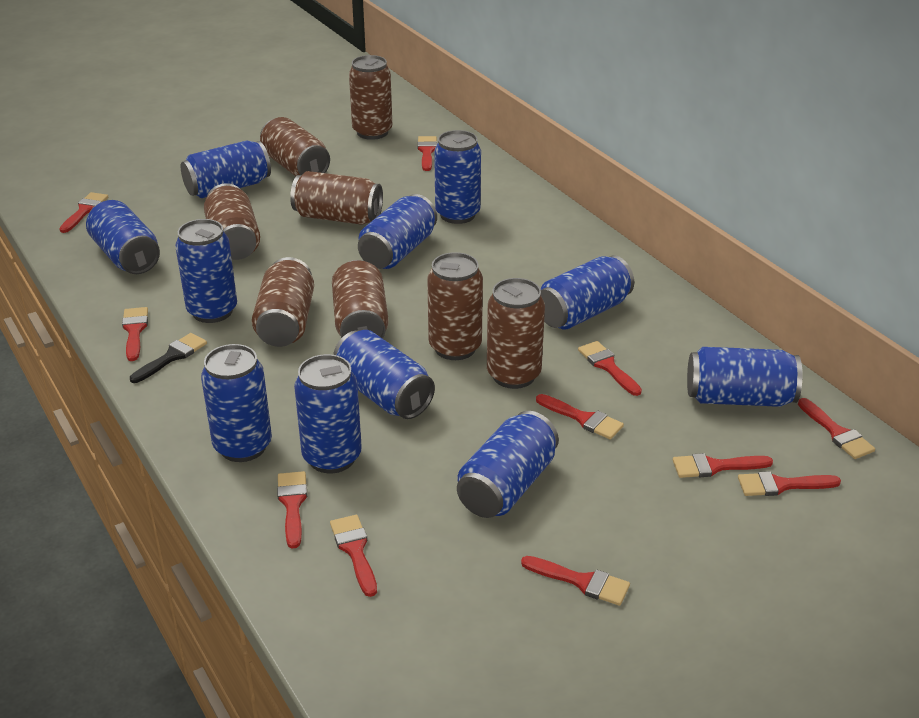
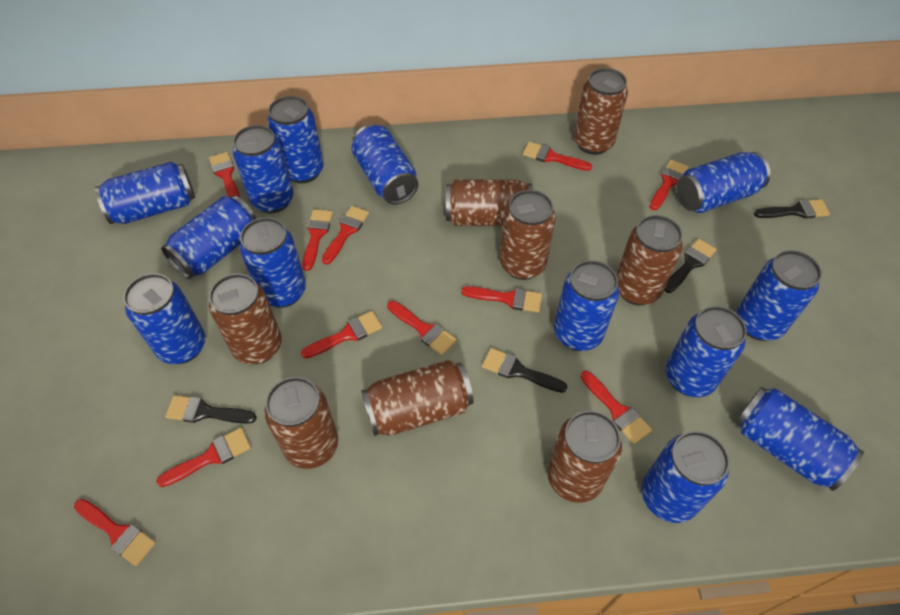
black brush: 1 -> 4
blue can: 11 -> 13

